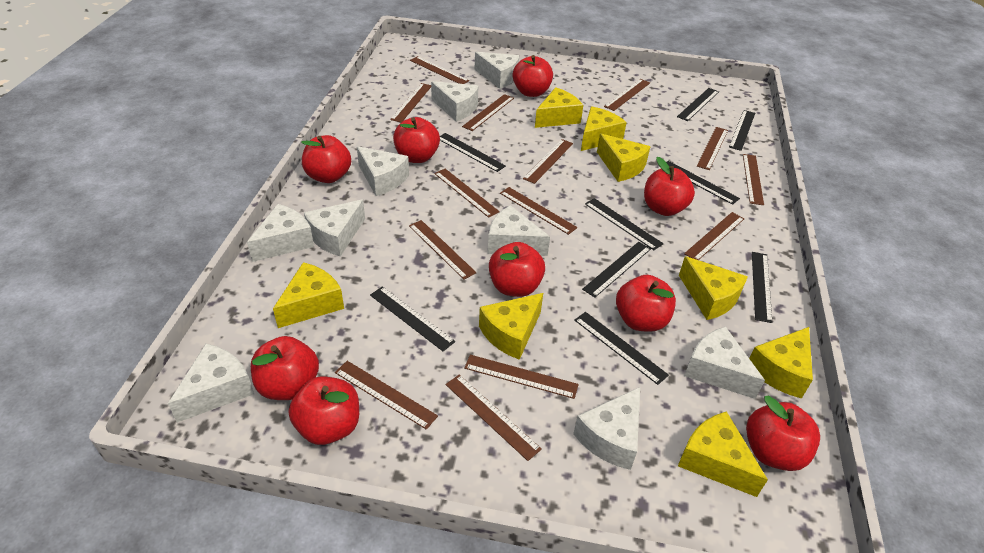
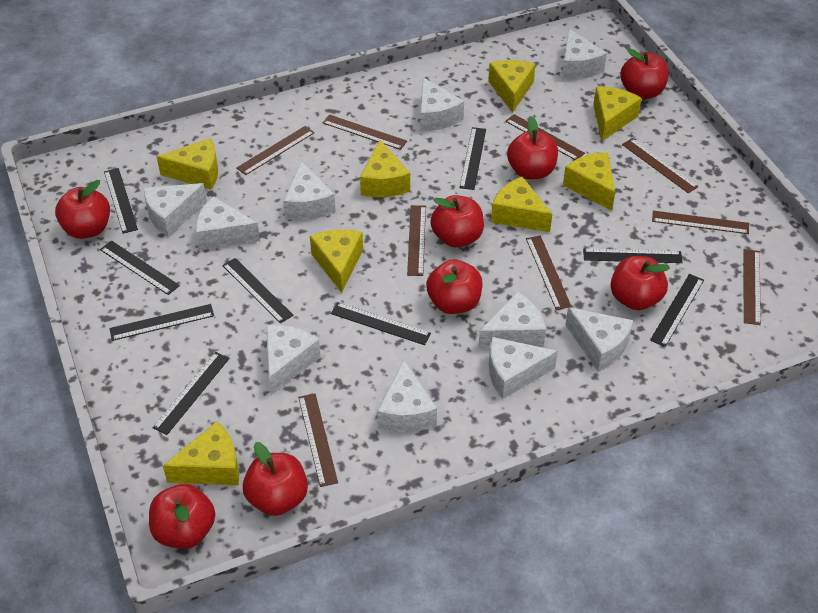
brown ruler: 14 -> 9
red apple: 9 -> 8
white cheese: 9 -> 10

